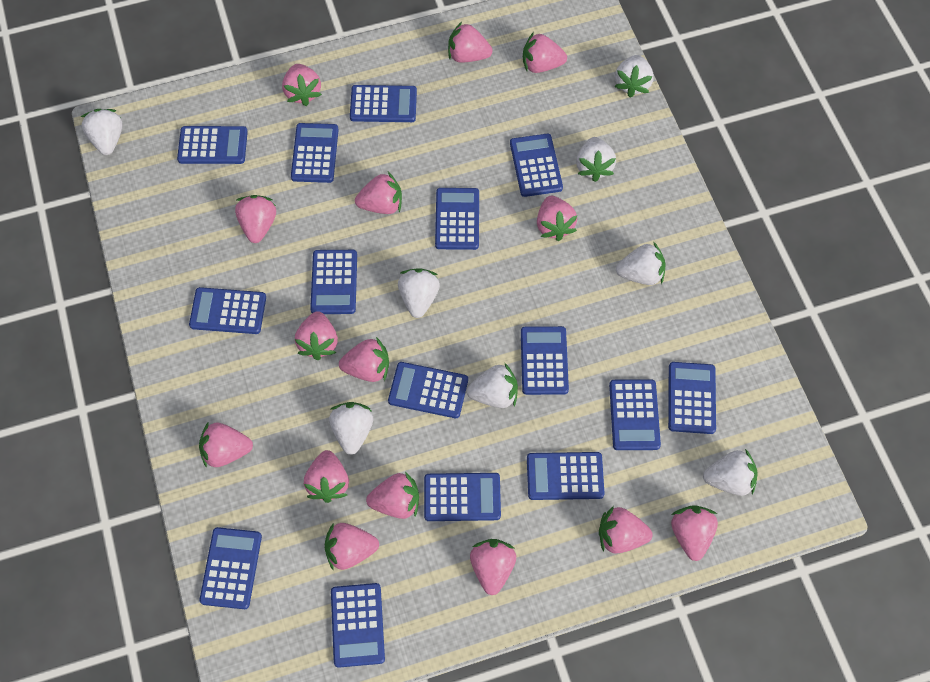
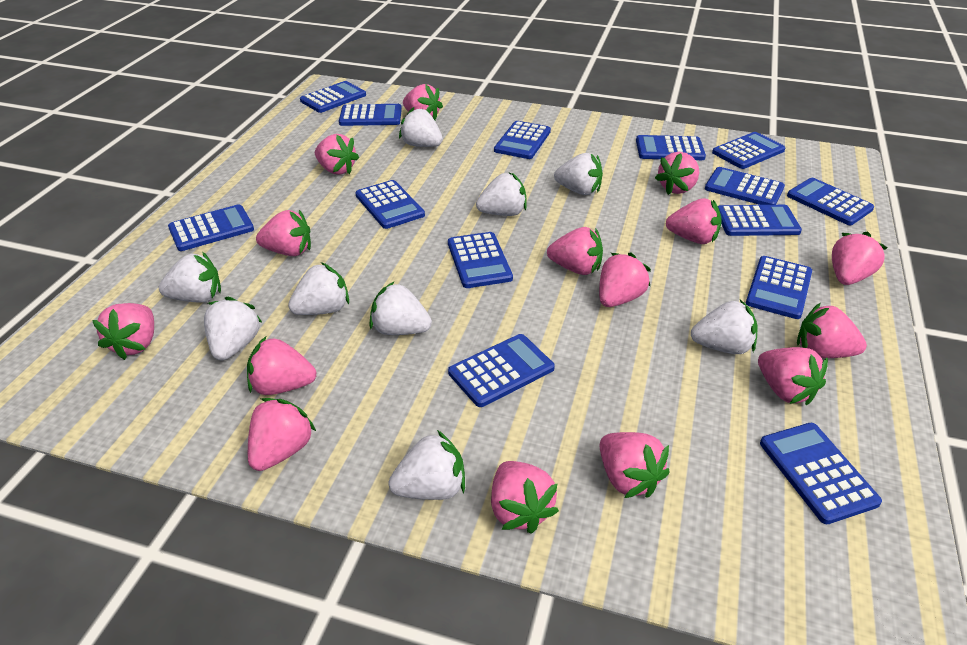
blue calculator: 15 -> 14
white strawberry: 8 -> 9

